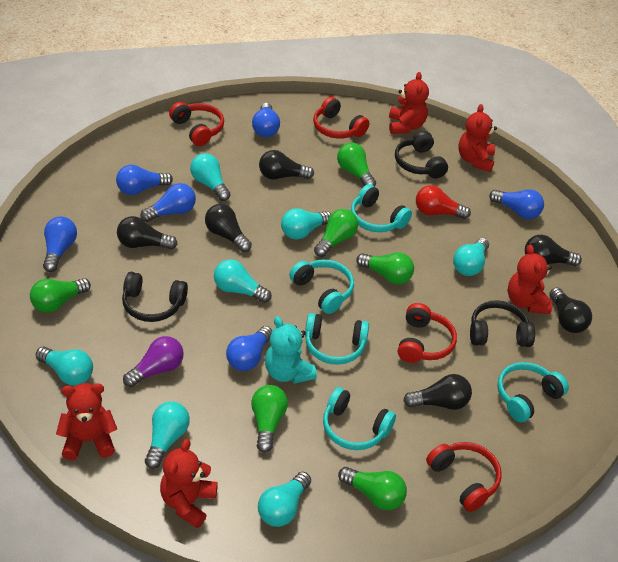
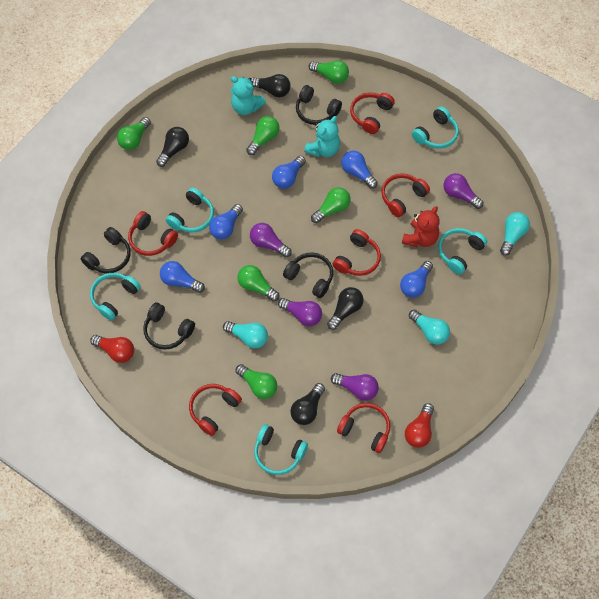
black headphones: 3 -> 4
black light bulb: 6 -> 4
blue light bulb: 6 -> 5
purple light bulb: 1 -> 4
red headphones: 4 -> 6
red light bulb: 1 -> 2
red teddy bear: 5 -> 1
turquoise light bulb: 7 -> 3
turquoise teddy bear: 1 -> 2

